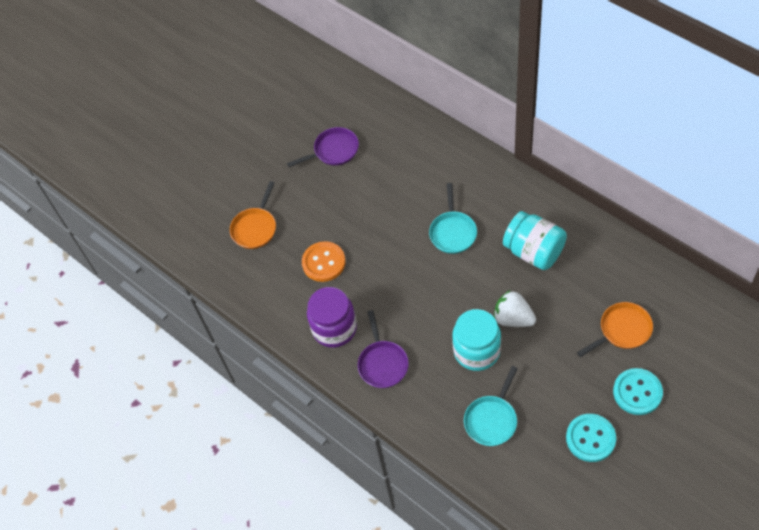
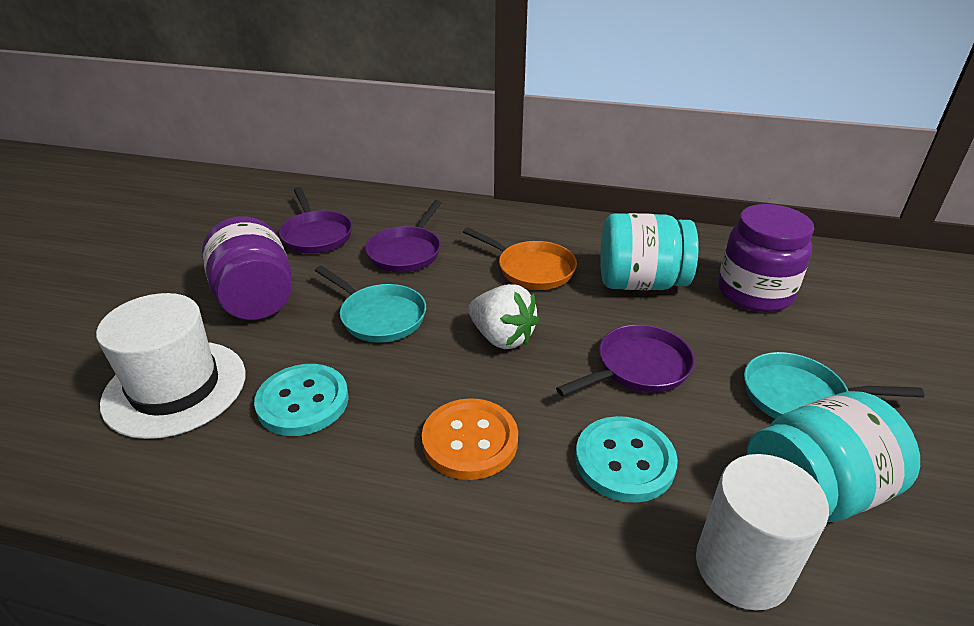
orange pan: 2 -> 1
purple jar: 1 -> 2
purple pan: 2 -> 3
white cylinder: 0 -> 1
white hat: 0 -> 1

